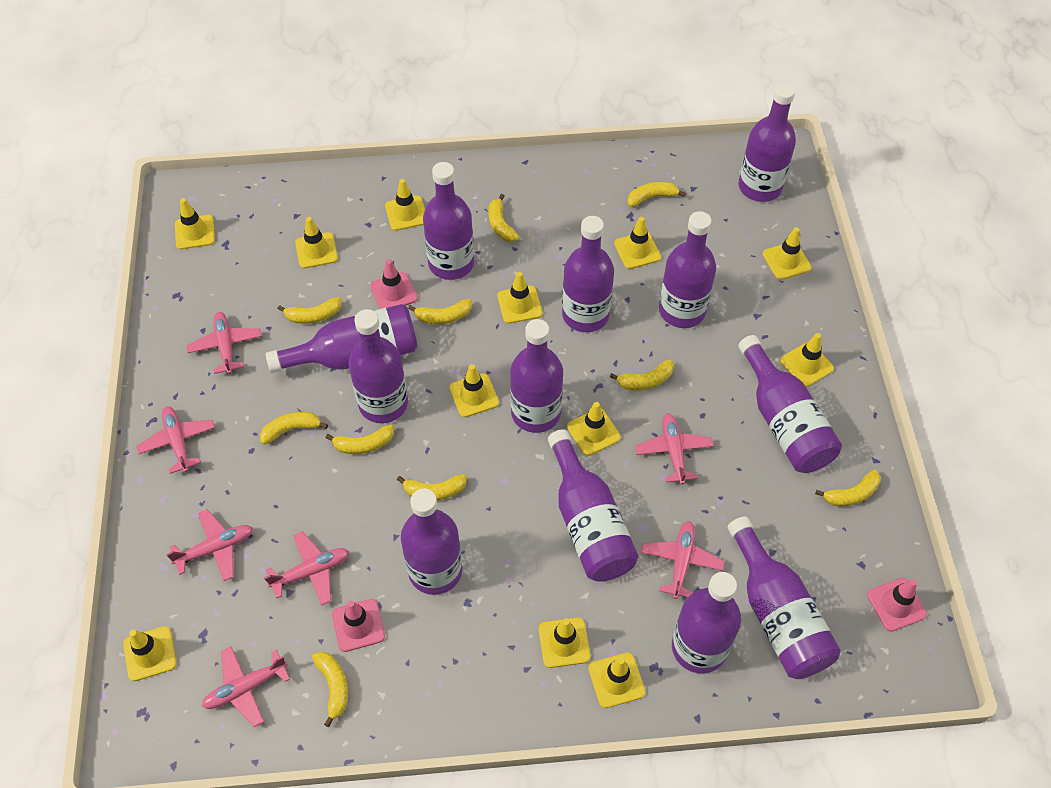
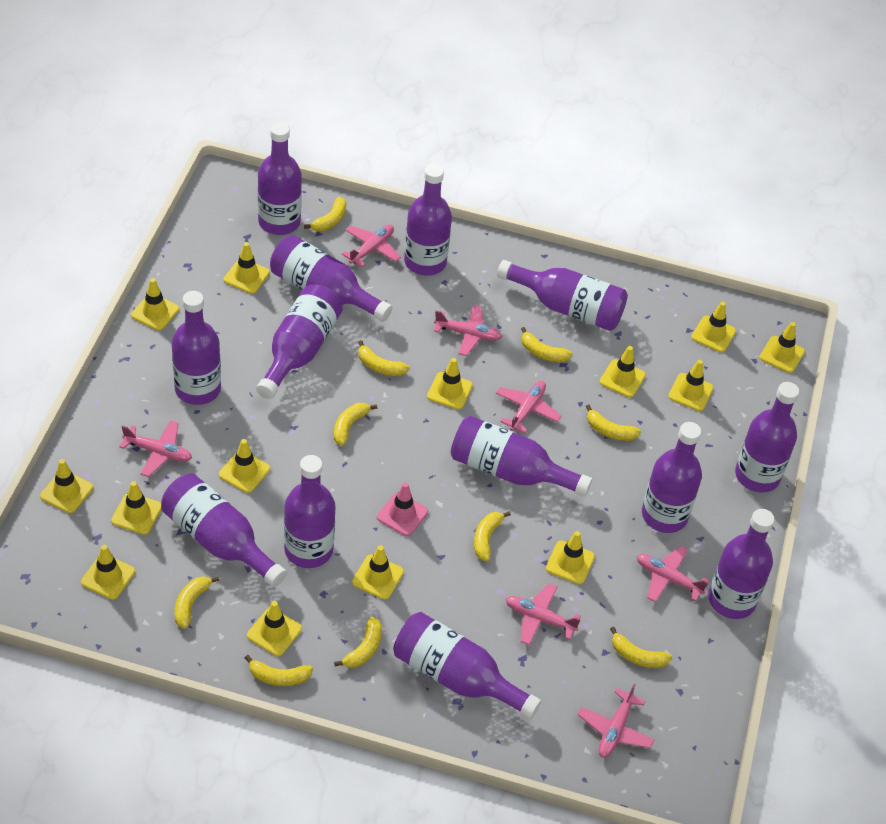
pink traffic cone: 3 -> 1
purple bottle: 12 -> 13
yellow traffic cone: 12 -> 14

